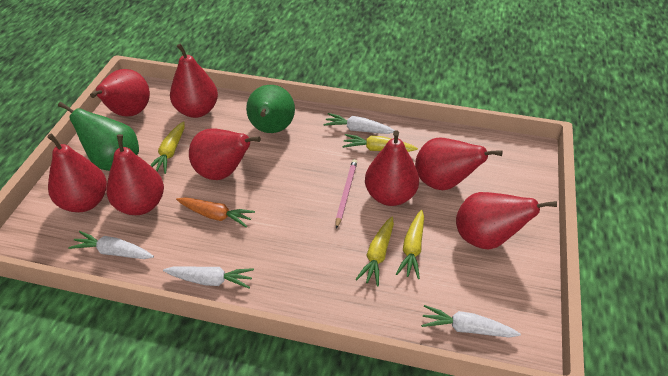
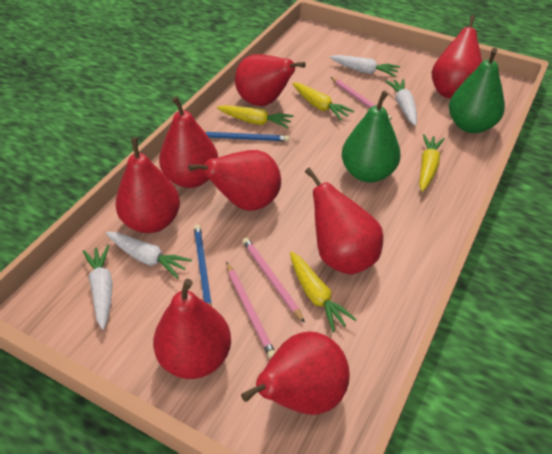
blue pencil: 0 -> 2
orange carrot: 1 -> 0
pink pencil: 1 -> 3

